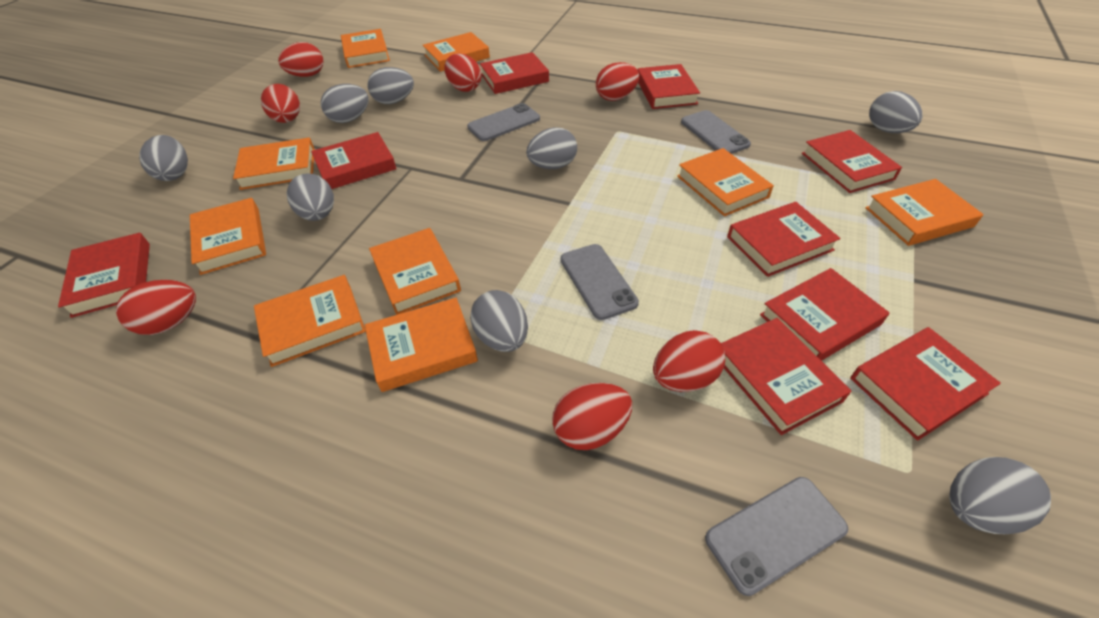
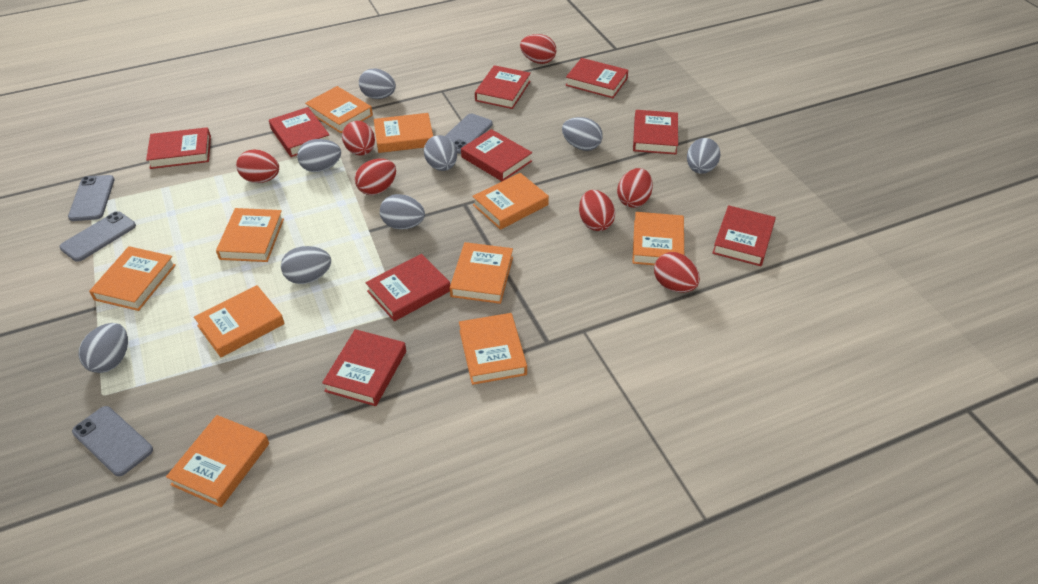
orange book: 9 -> 10

